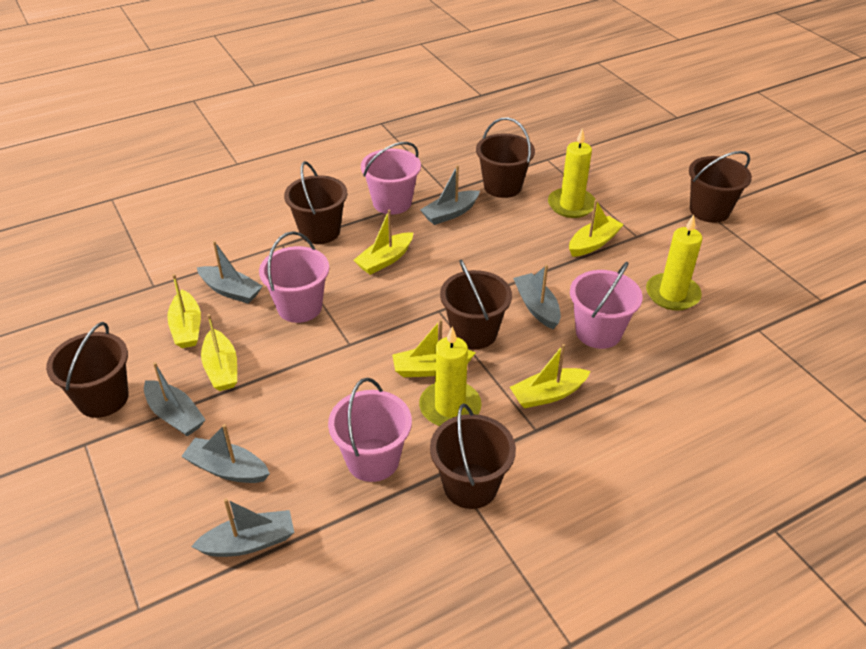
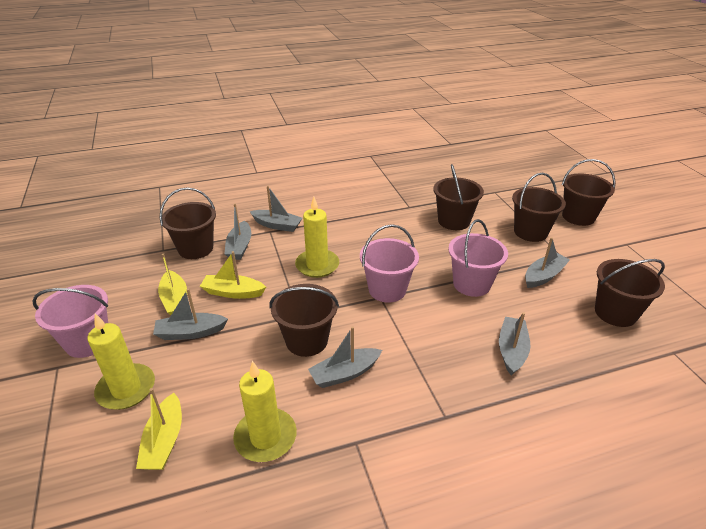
pink bucket: 4 -> 3
yellow boat: 6 -> 3

